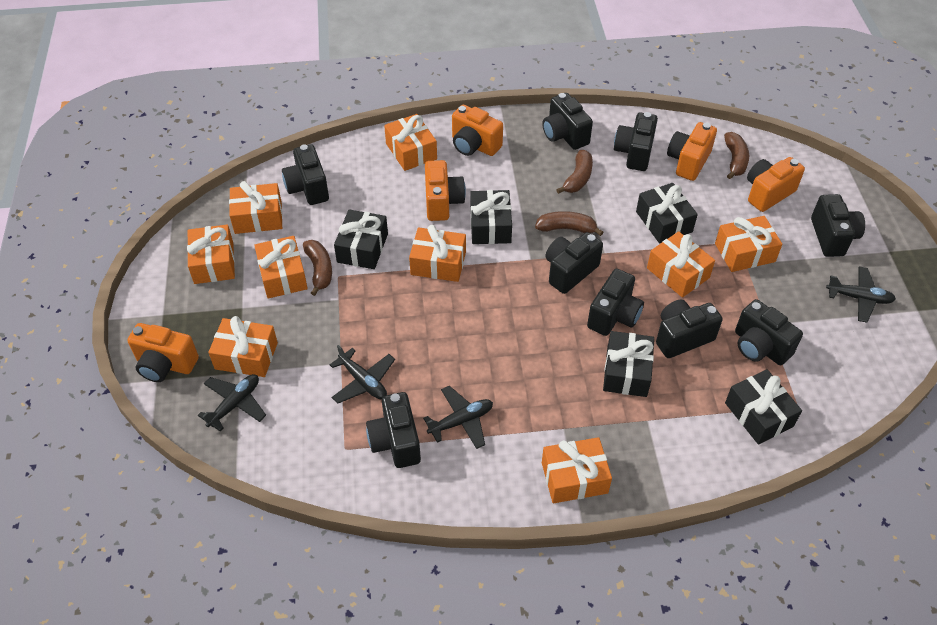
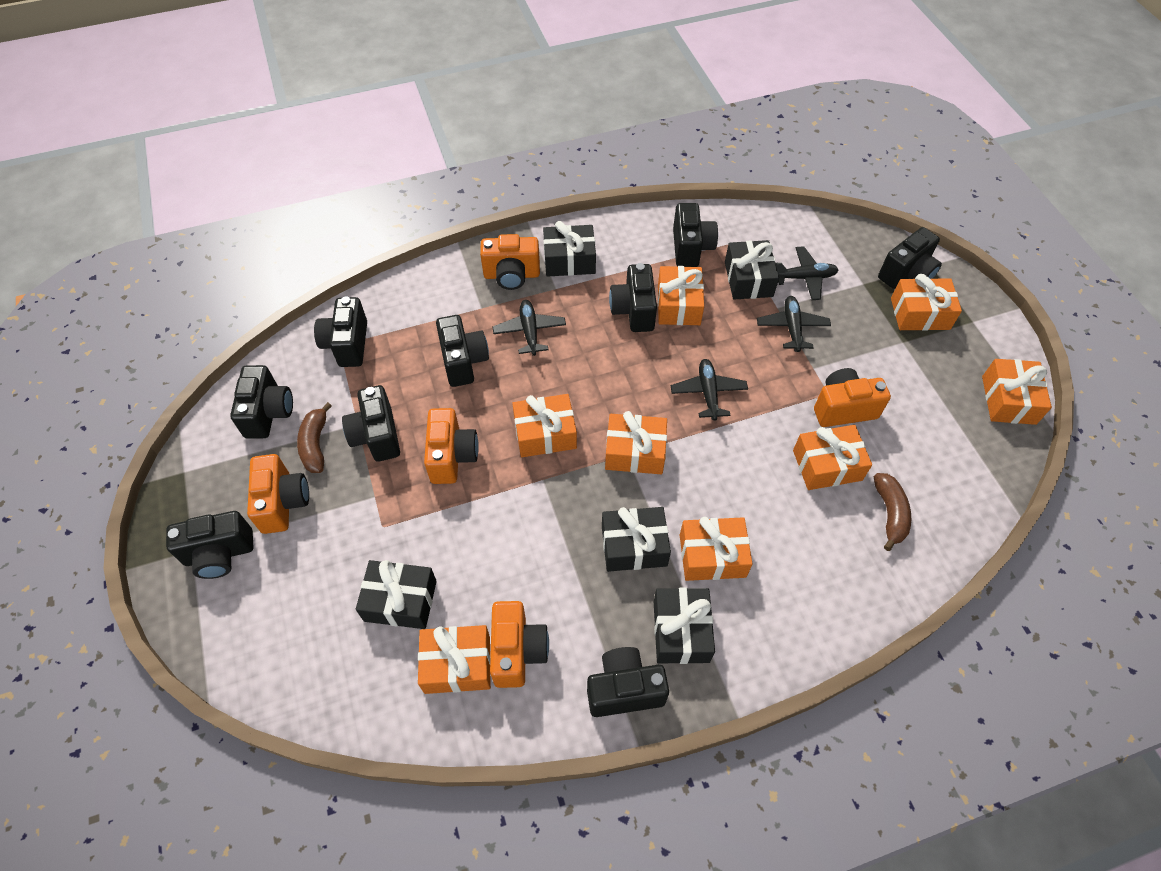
brown banana: 4 -> 2
orange gift: 9 -> 8

